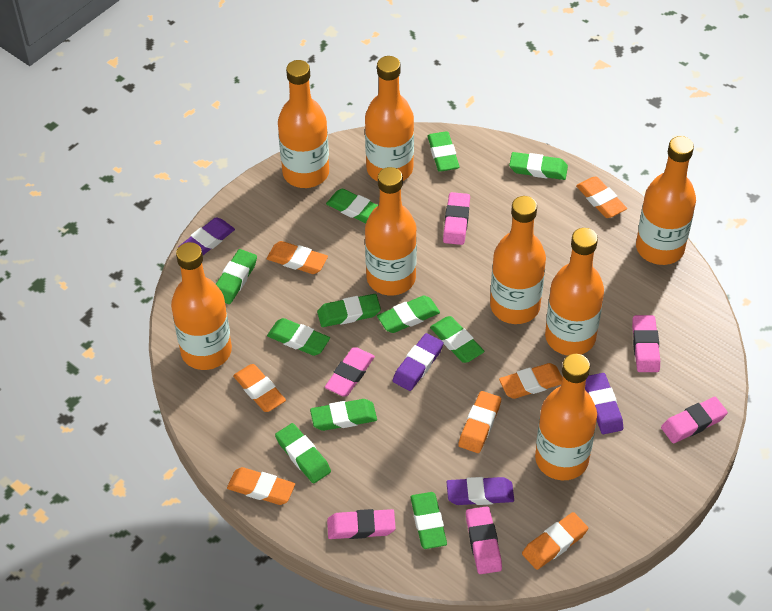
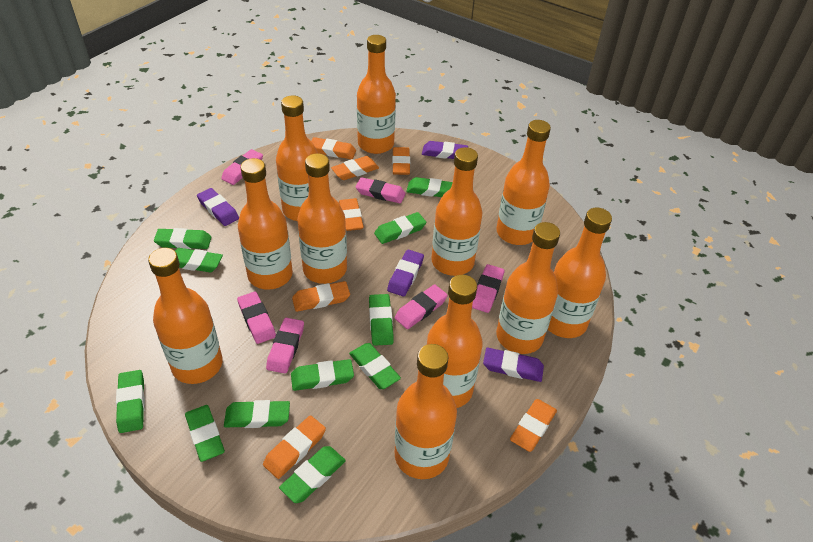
orange bottle: 8 -> 11

